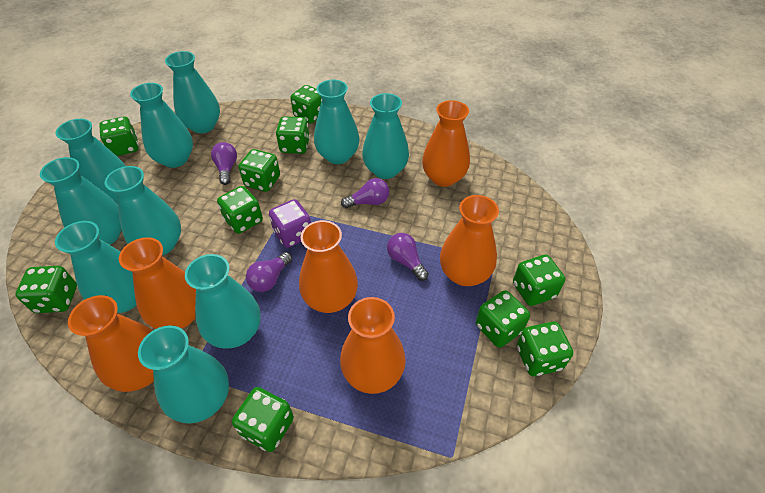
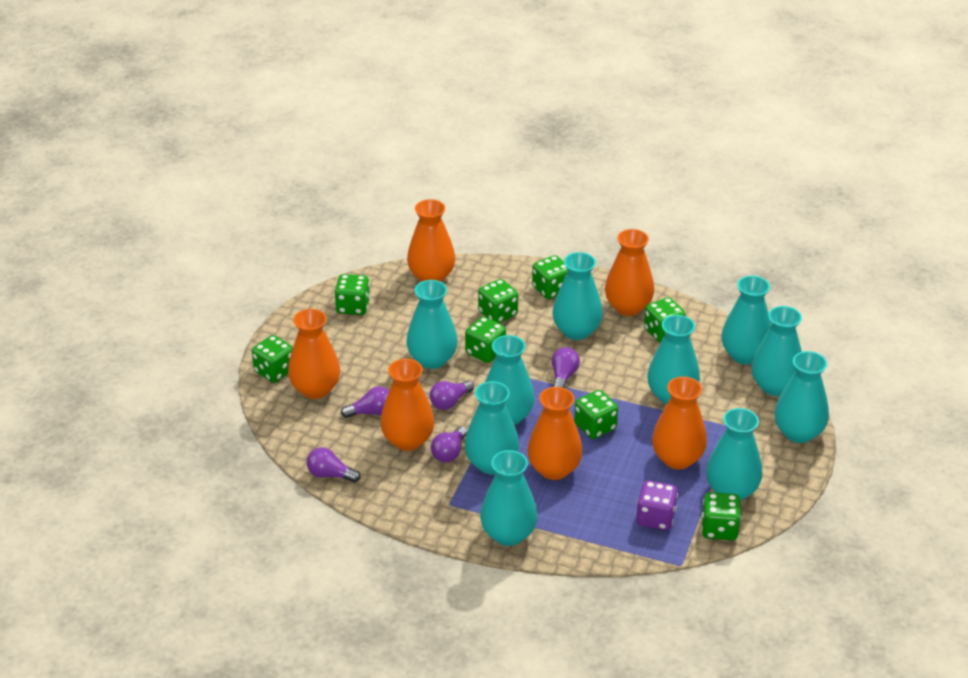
green dice: 10 -> 8
purple light bulb: 4 -> 5

